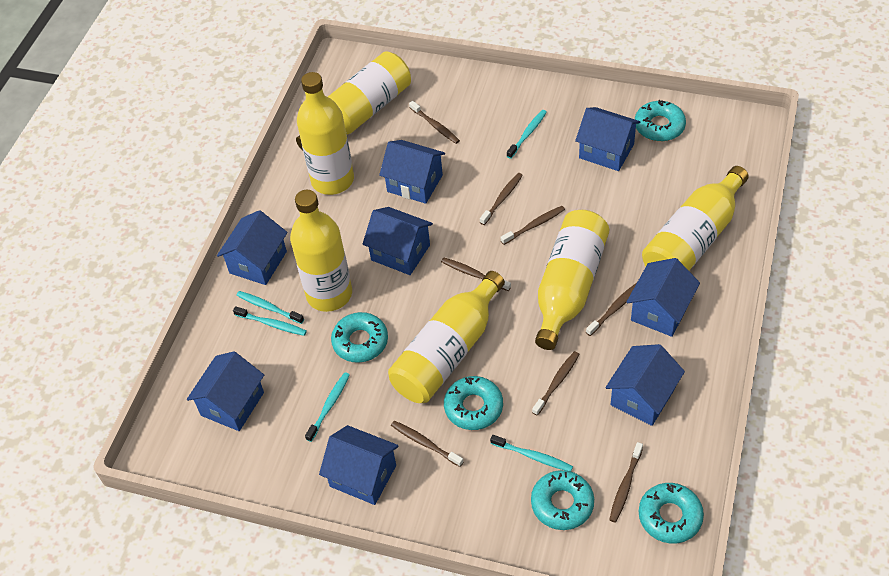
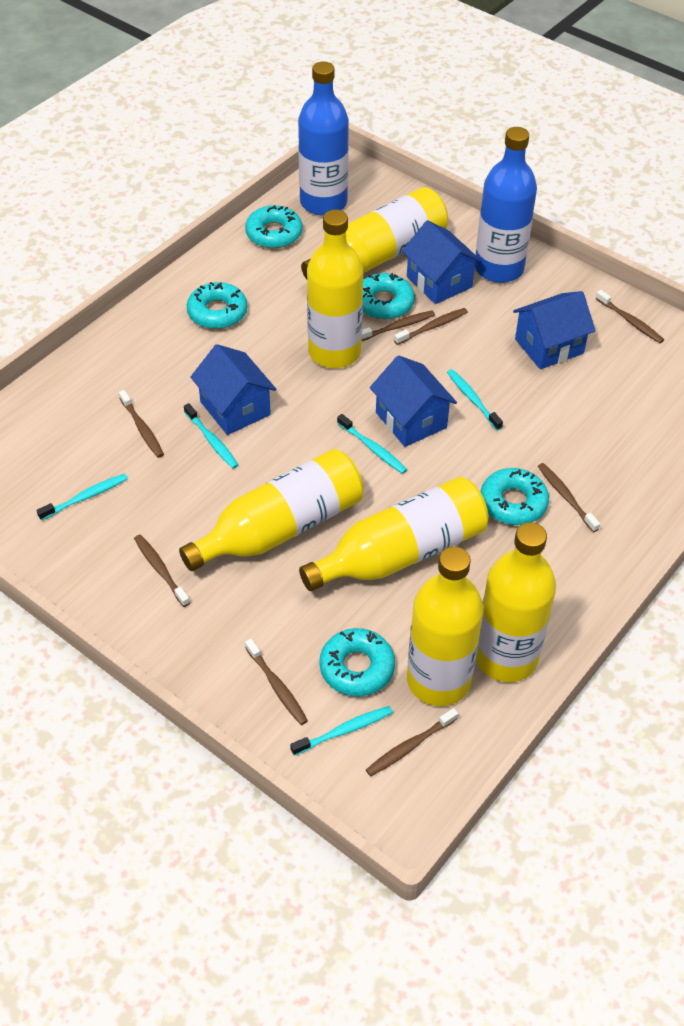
blue bottle: 0 -> 2
blue house: 8 -> 4

